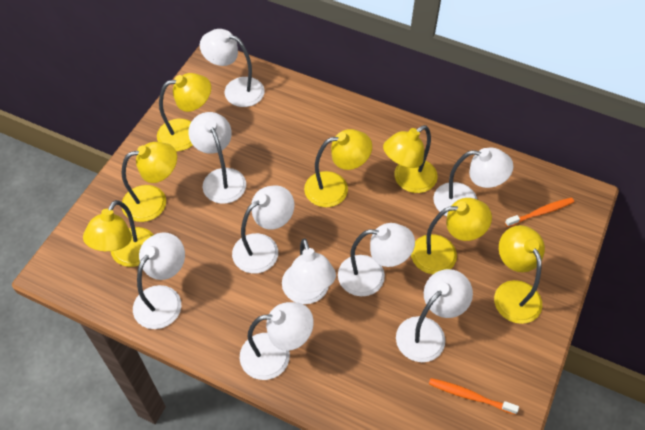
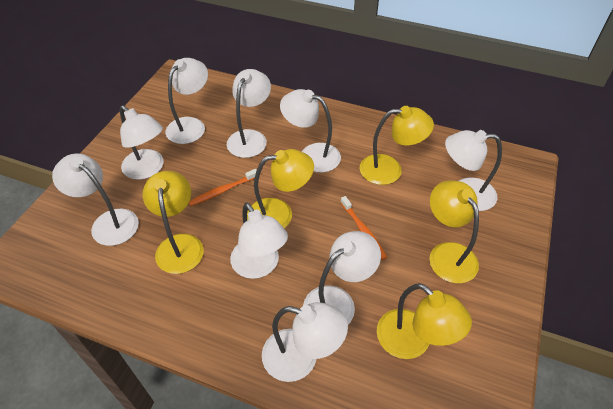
yellow lamp: 7 -> 5

